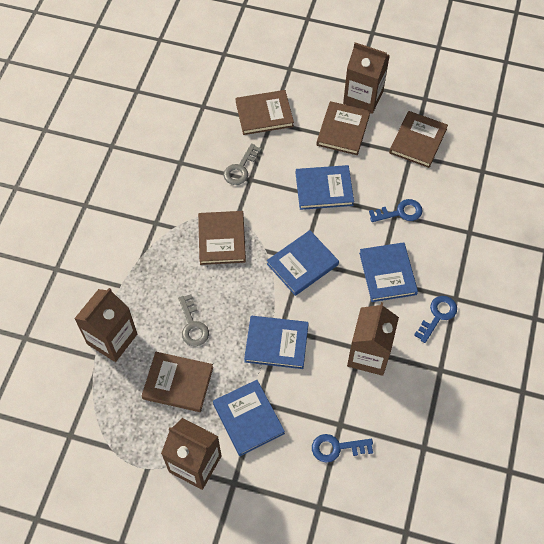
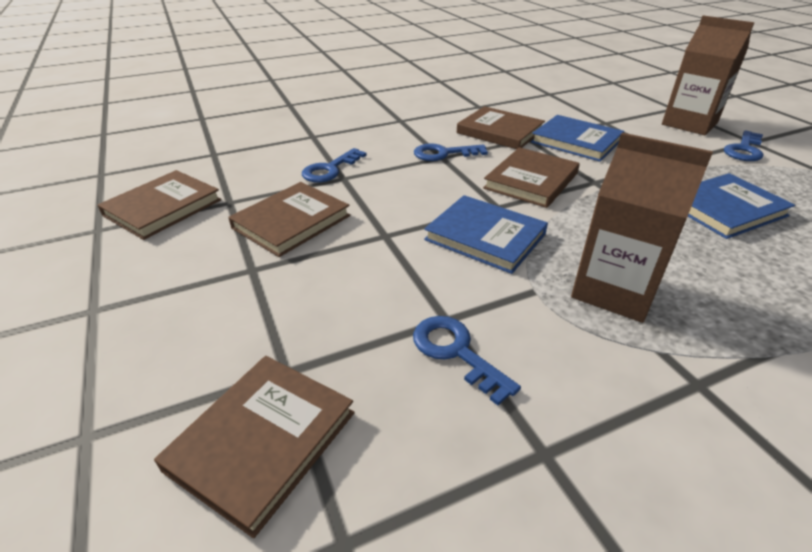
blue book: 5 -> 3
blue key: 3 -> 4
brown carton: 4 -> 2
grey key: 2 -> 0

